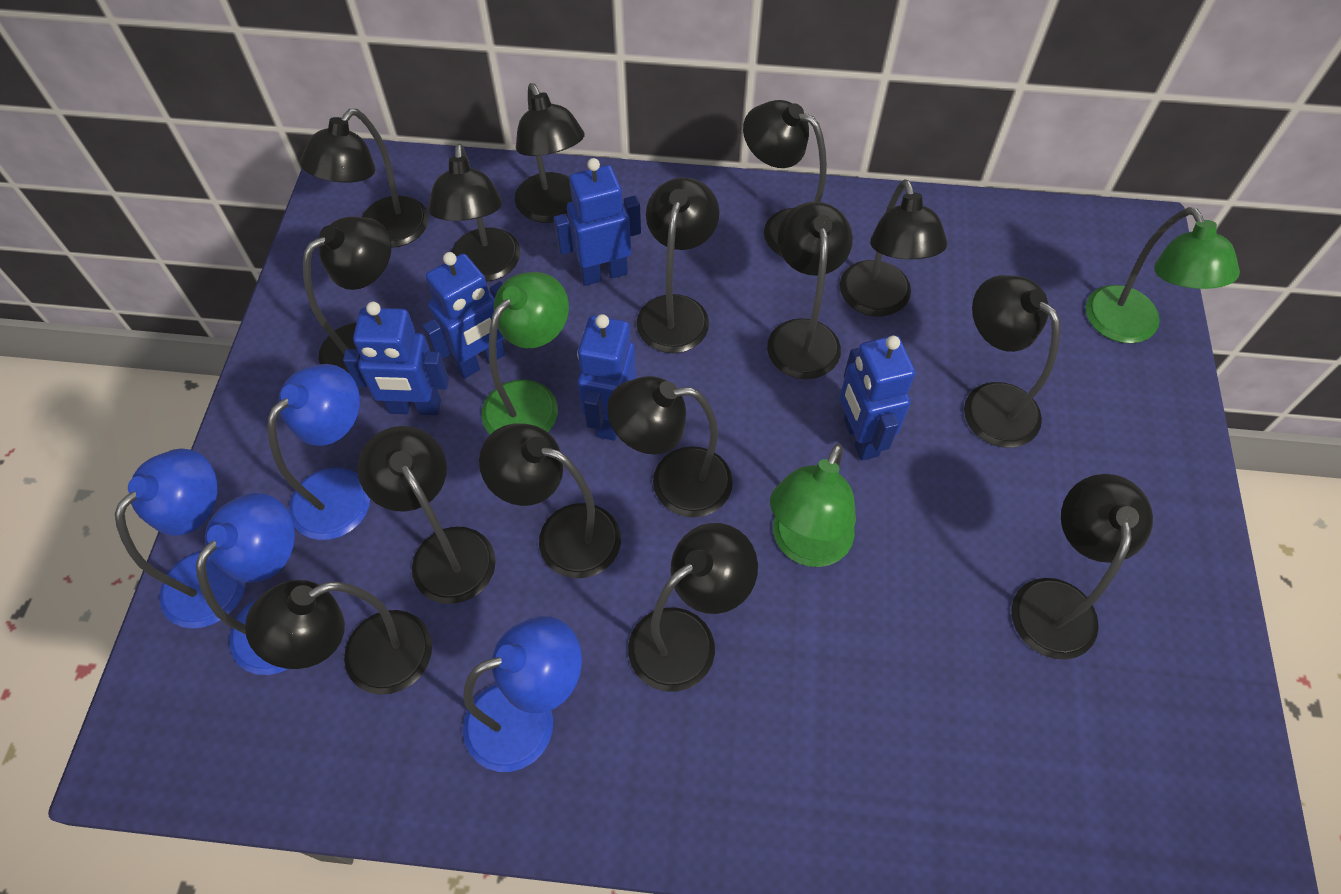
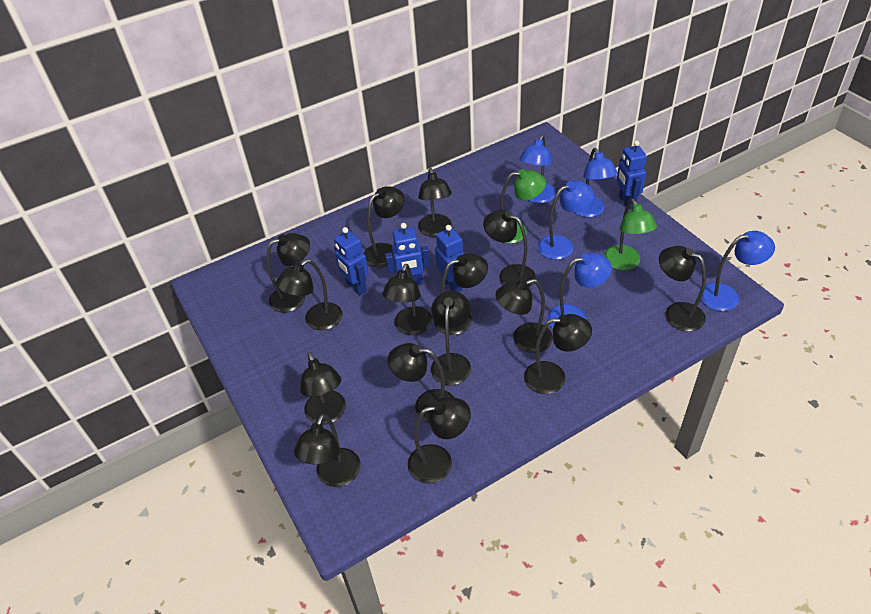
blue lamp: 4 -> 5
blue robot: 5 -> 4
green lamp: 3 -> 2

